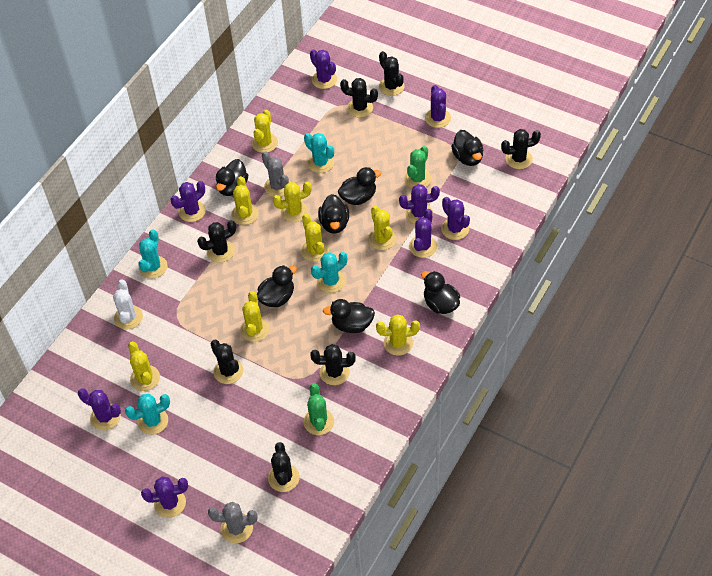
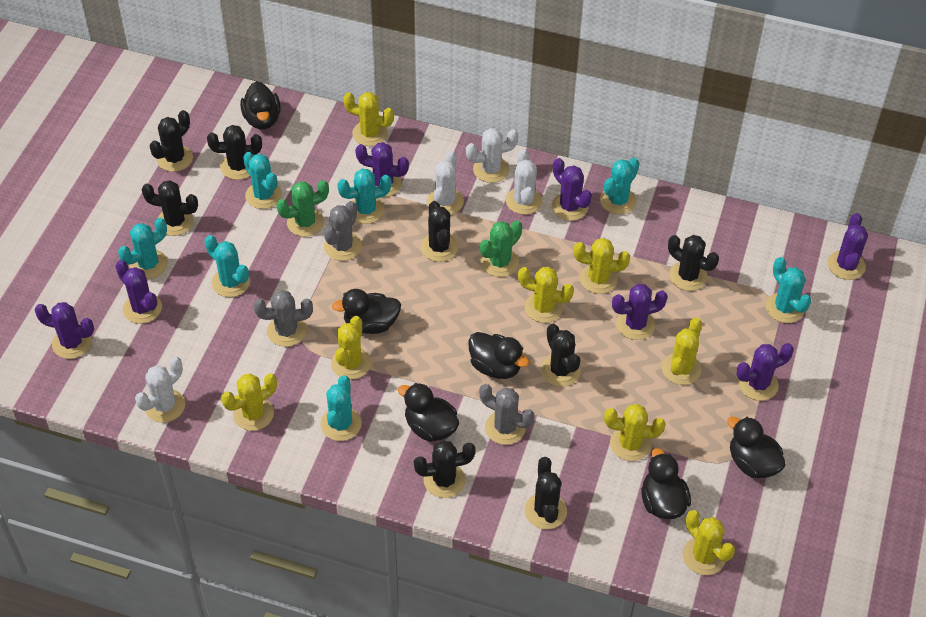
black cactus: 7 -> 8
black duck: 7 -> 6
grey cactus: 2 -> 3
purple cactus: 8 -> 7
turquoise cactus: 4 -> 7
white cactus: 1 -> 4

